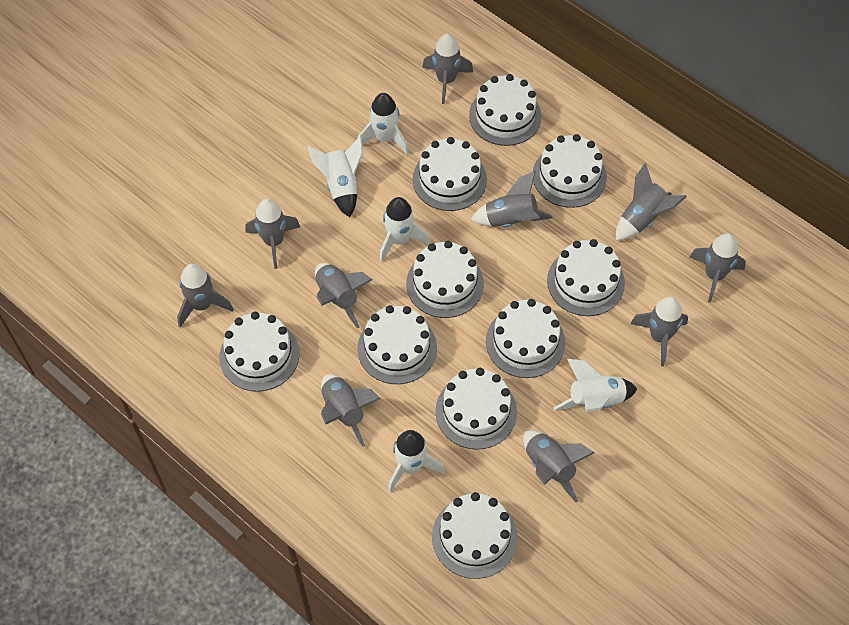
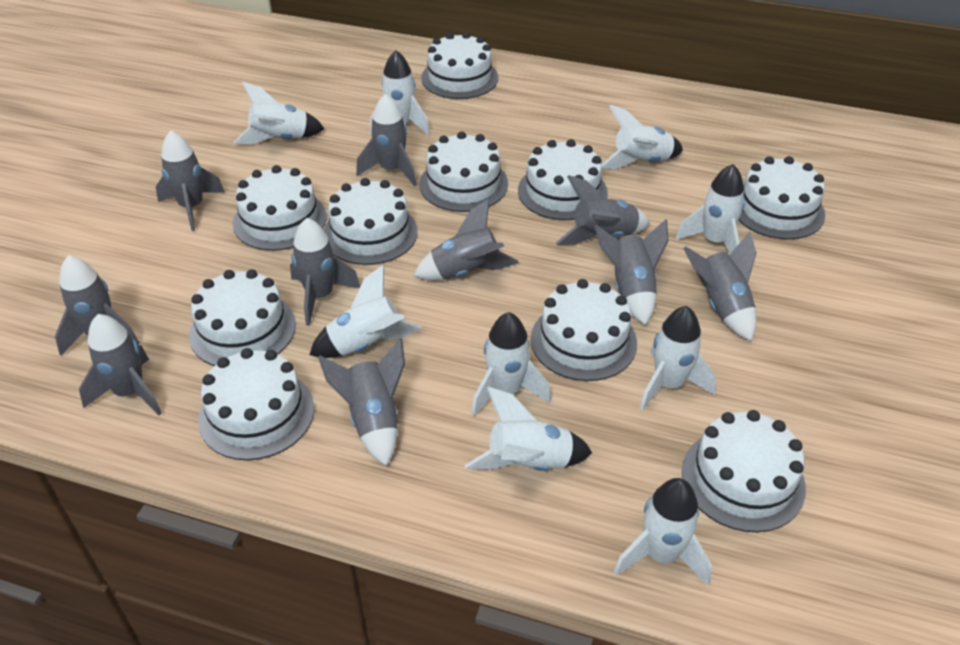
white rocket: 5 -> 9

